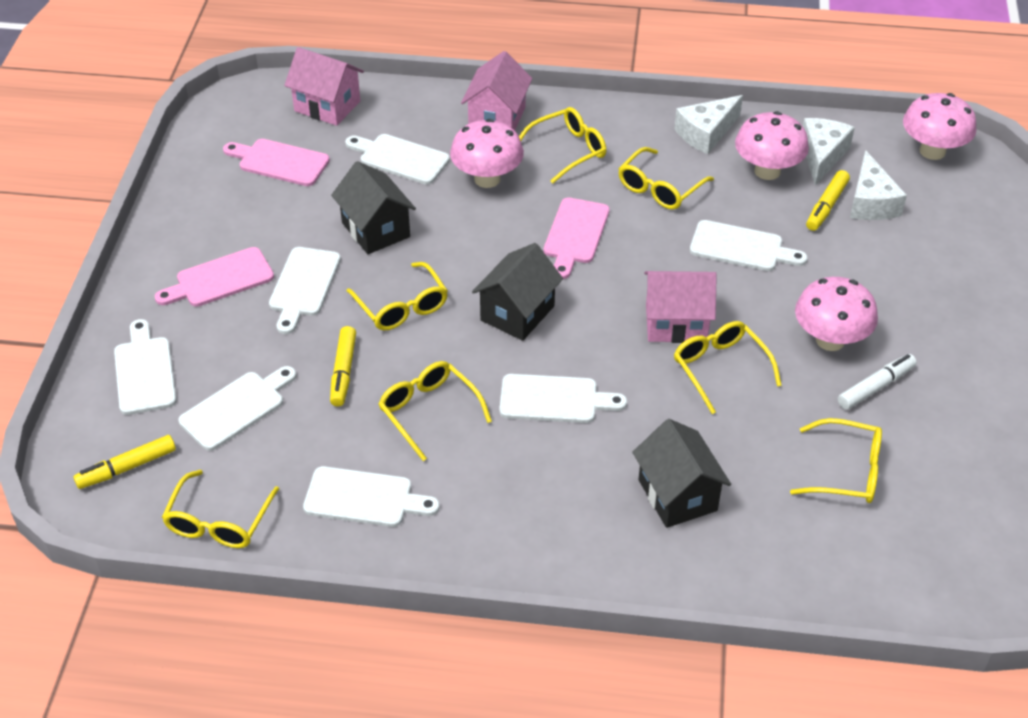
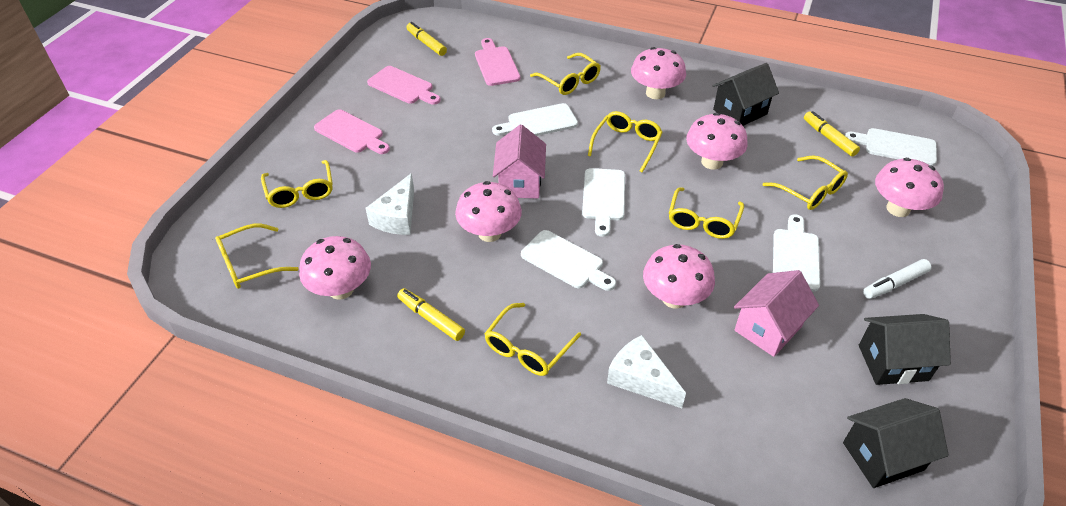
pink house: 3 -> 2
pink mushroom: 4 -> 6
white cheese: 3 -> 2
white cutting board: 7 -> 5

